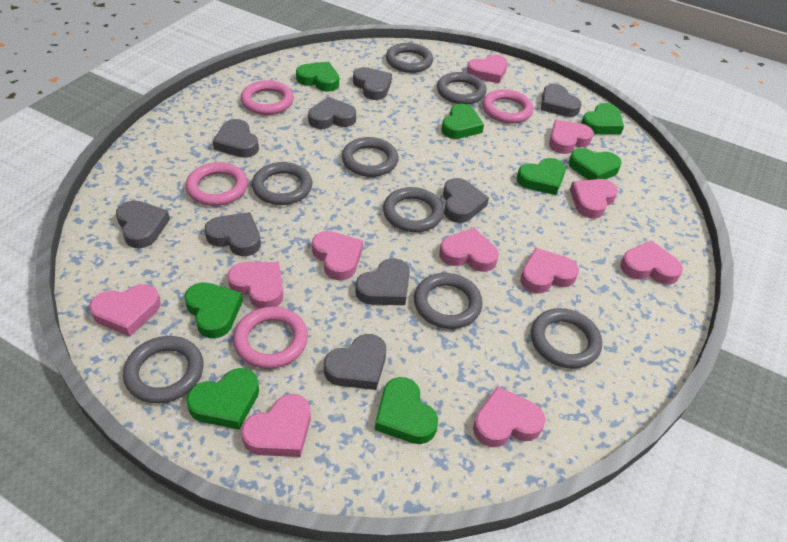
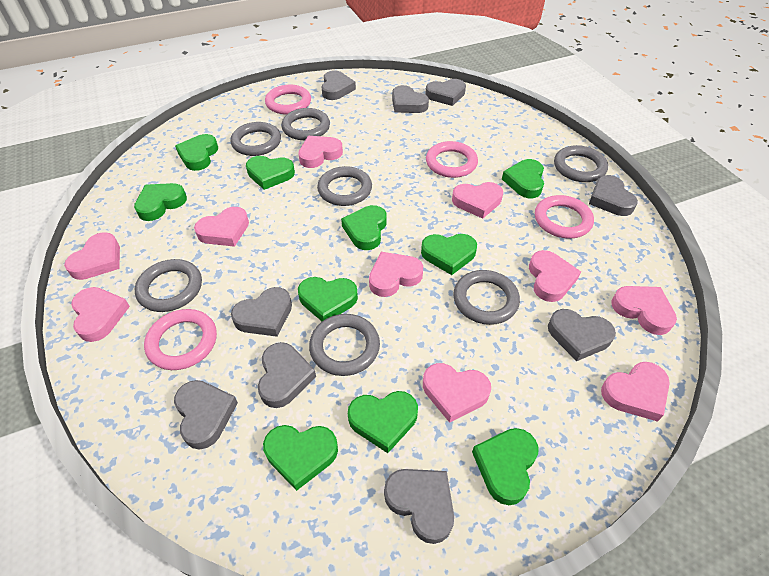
green heart: 8 -> 10
grey ring: 8 -> 7
pink heart: 11 -> 10

